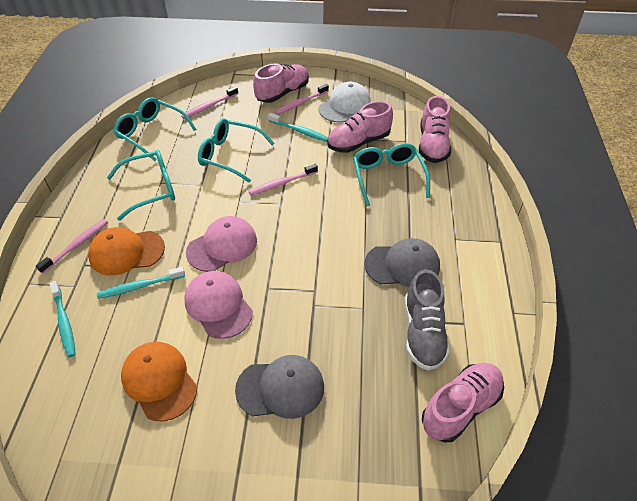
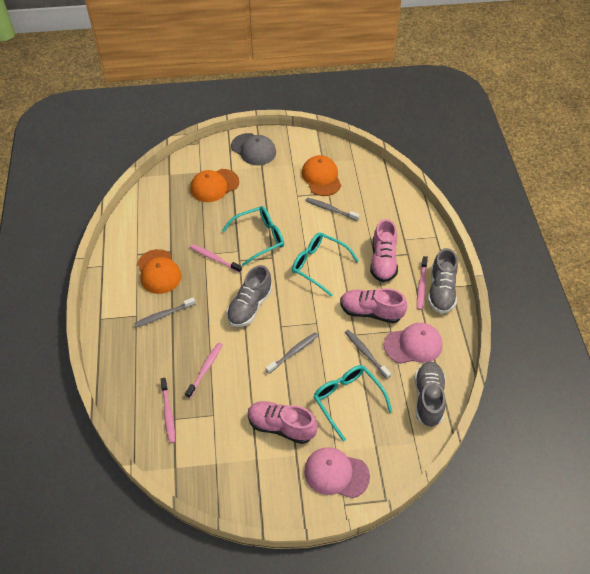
grey cap: 2 -> 1
grey shoe: 1 -> 3
grey toothbrush: 0 -> 4
orange cap: 2 -> 3
pink shoe: 4 -> 3
turquoise glasses: 4 -> 3
turquoise toothbrush: 3 -> 0
white cap: 1 -> 0

